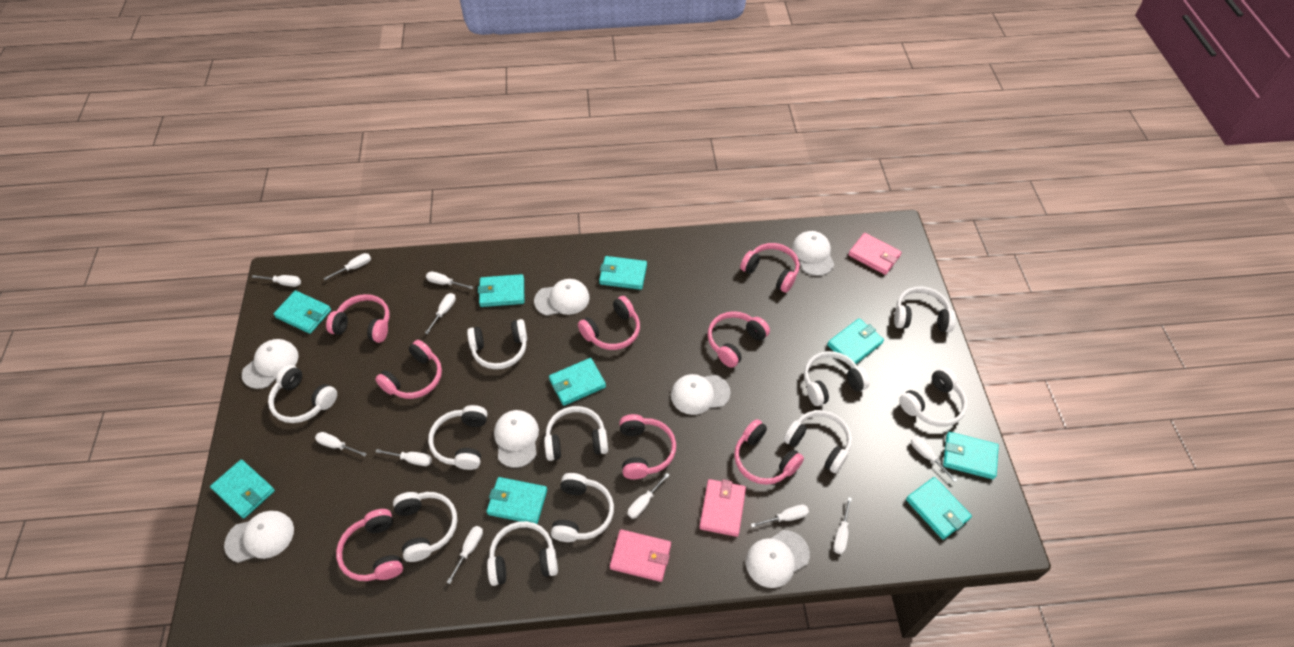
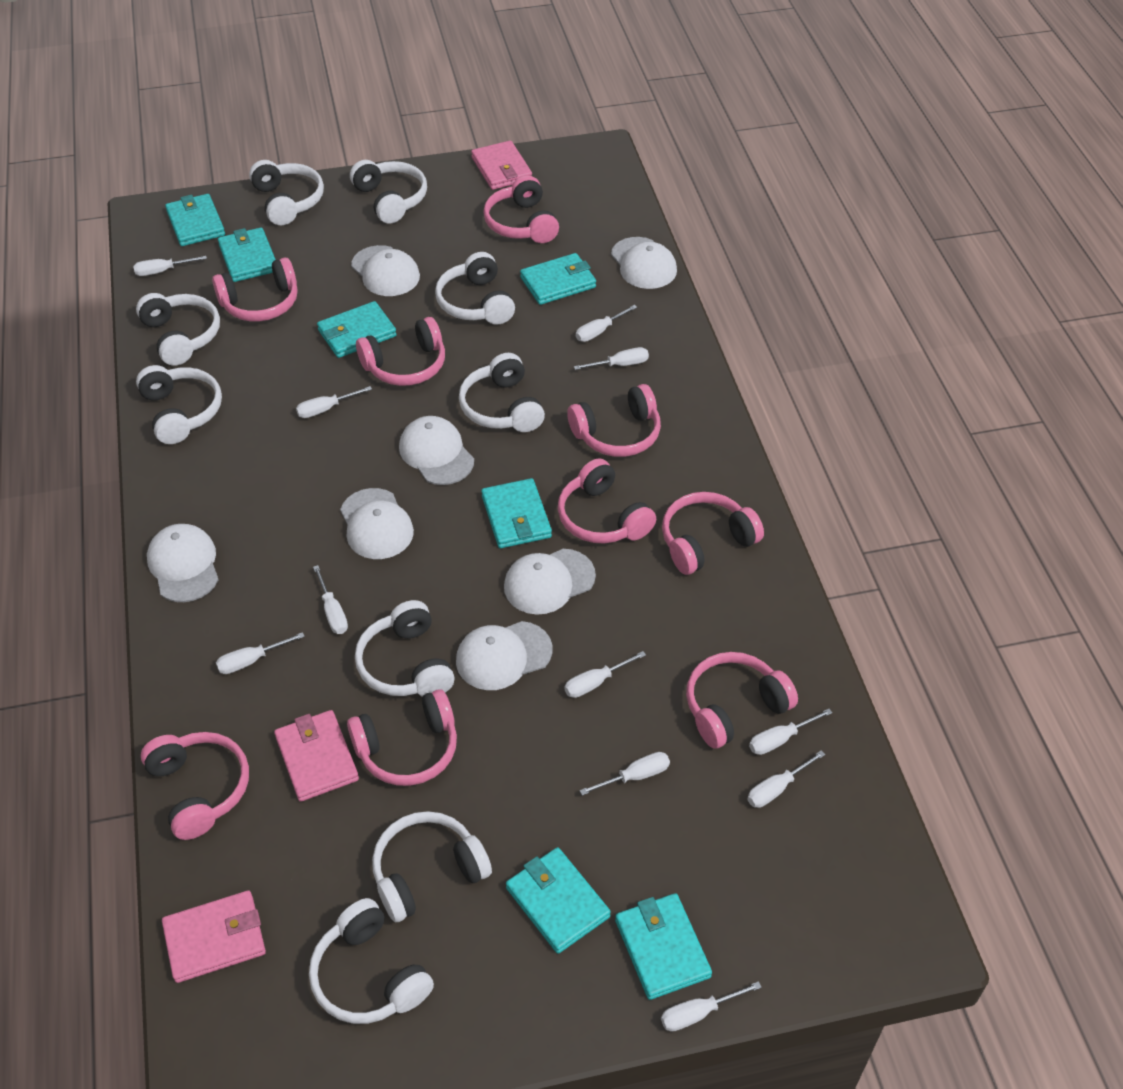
pink headphones: 8 -> 9
turquoise wallet: 9 -> 7
white headphones: 11 -> 9

